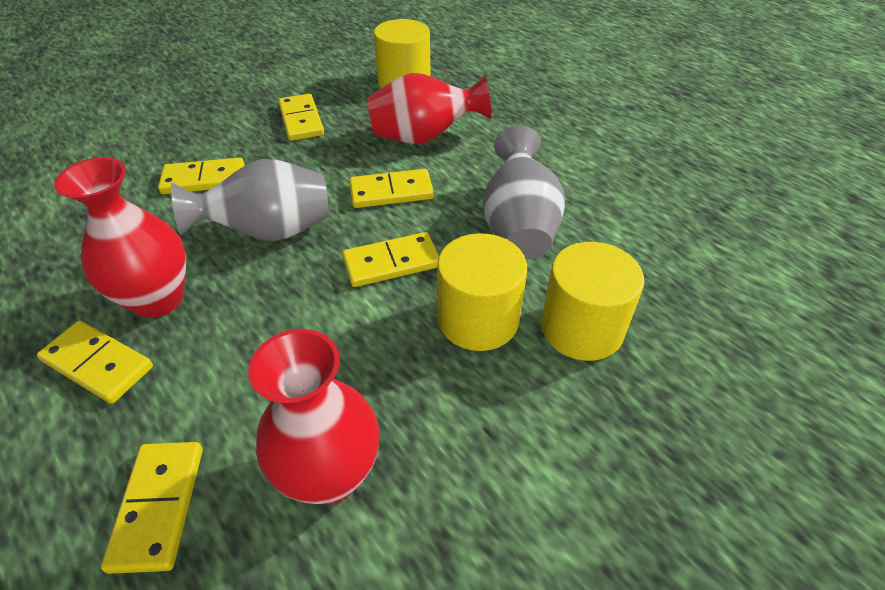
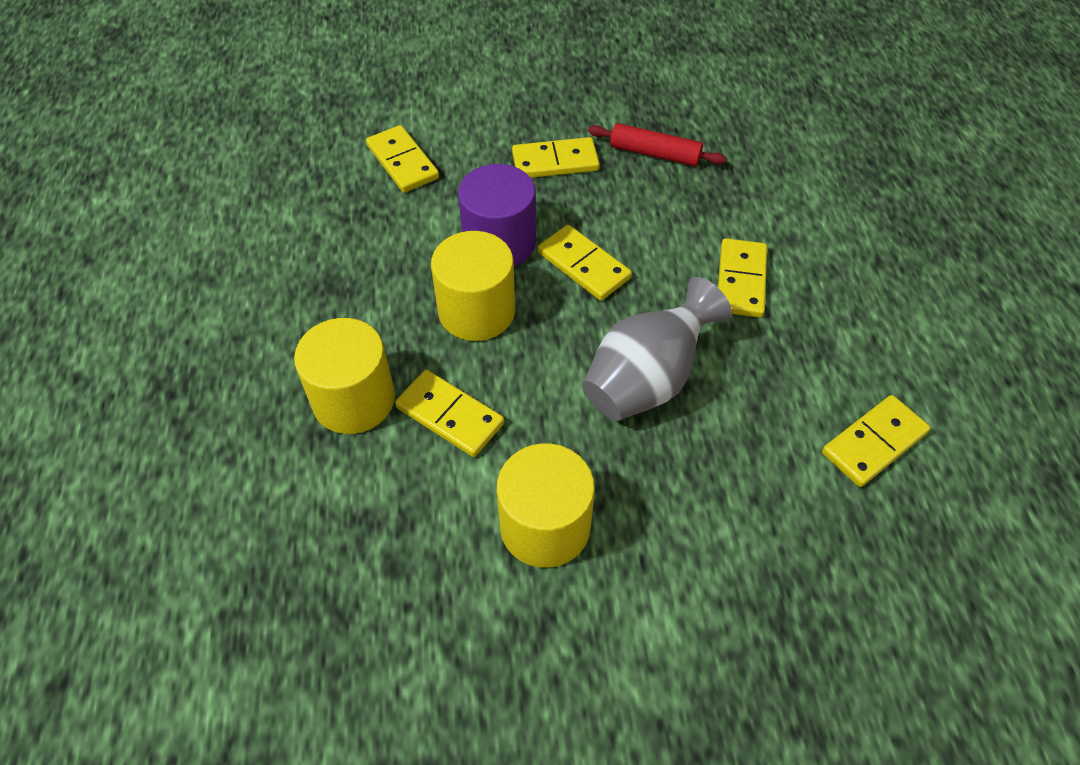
grey vase: 2 -> 1
purple cylinder: 0 -> 1
red rolling pin: 0 -> 1
red vase: 3 -> 0

